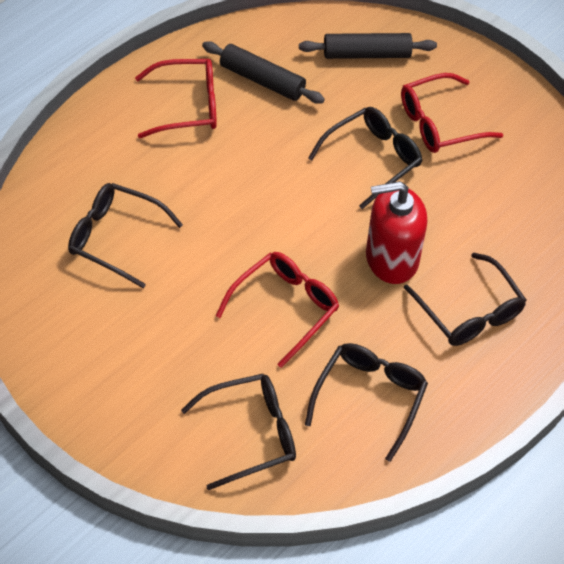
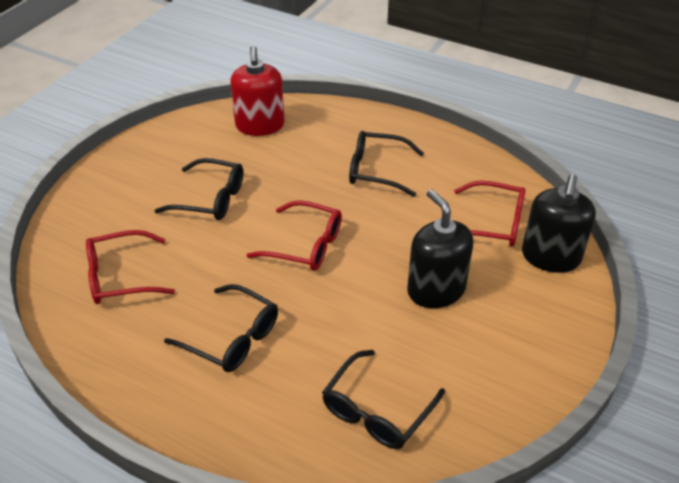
black glasses: 5 -> 4
black rolling pin: 2 -> 0
black soap dispenser: 0 -> 2

